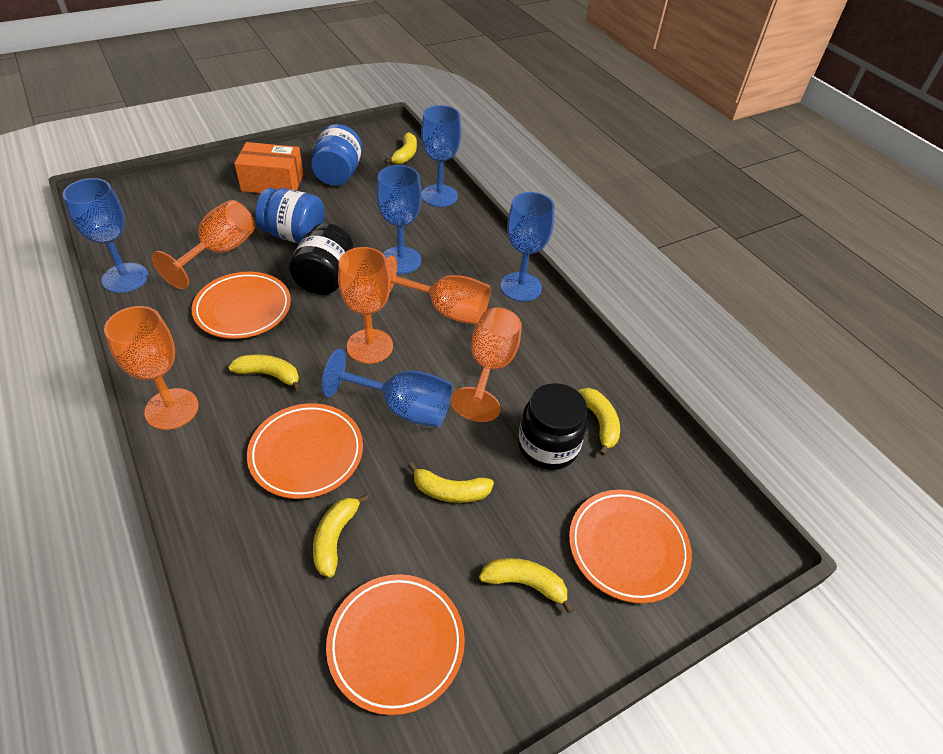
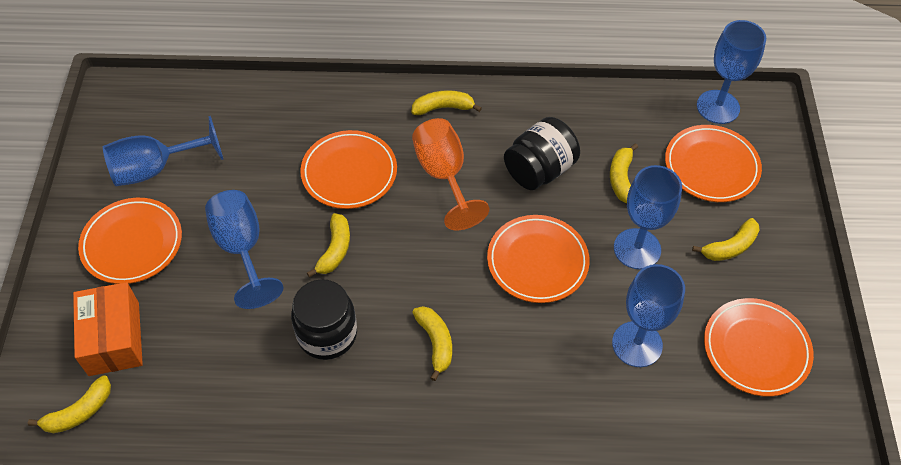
blue jar: 2 -> 0
orange goblet: 5 -> 1
orange plate: 4 -> 5

